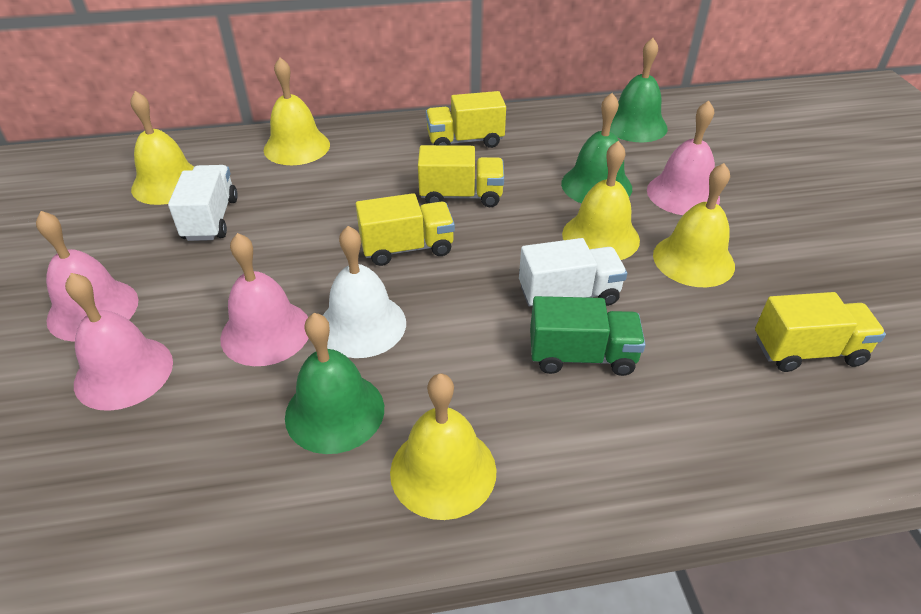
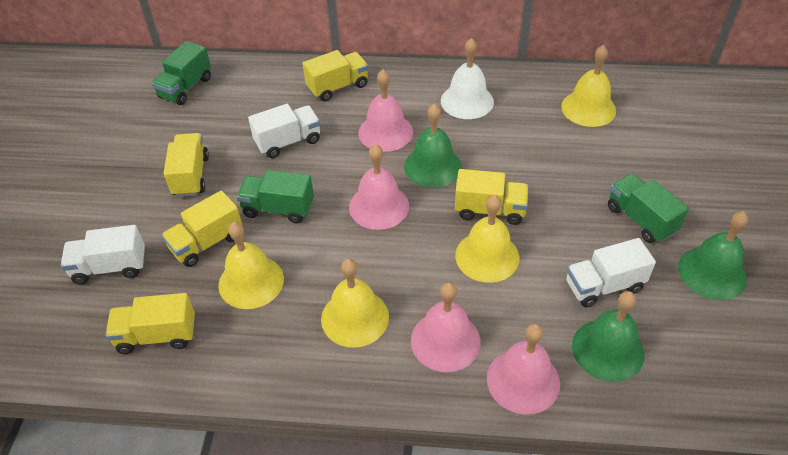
green truck: 1 -> 3
white truck: 2 -> 3
yellow bell: 5 -> 4
yellow truck: 4 -> 5

